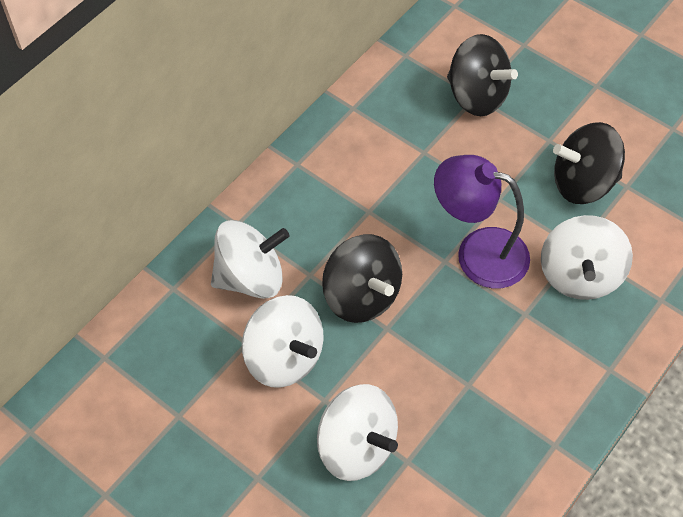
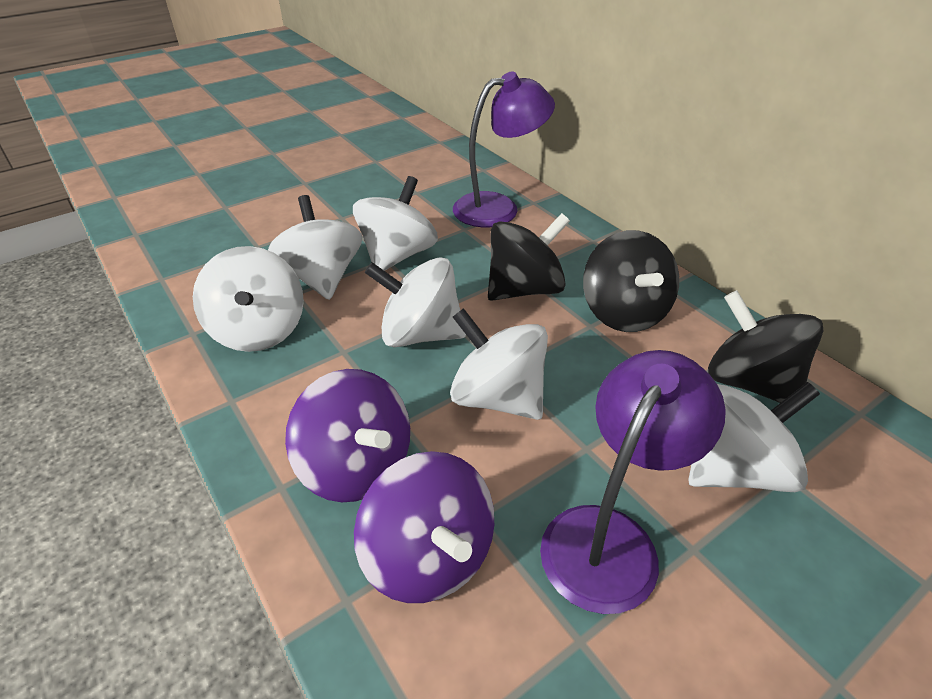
purple lamp: 1 -> 2
purple spinning top: 0 -> 2
white spinning top: 4 -> 6

